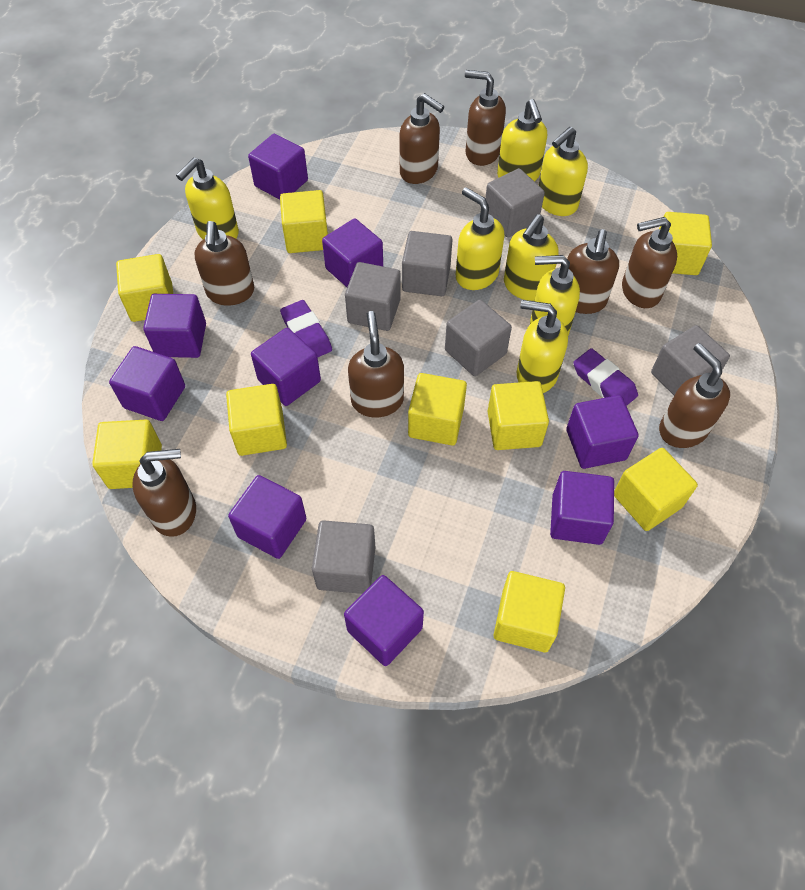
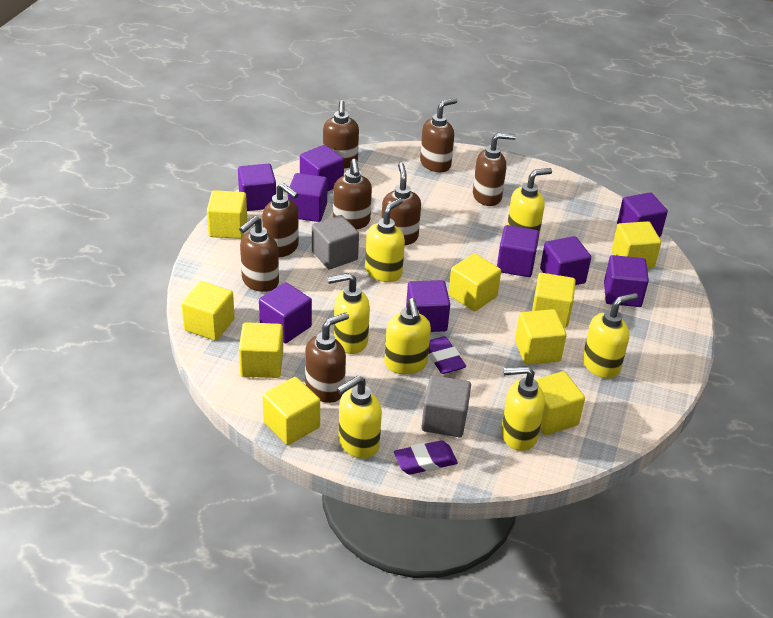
grey cube: 6 -> 2

